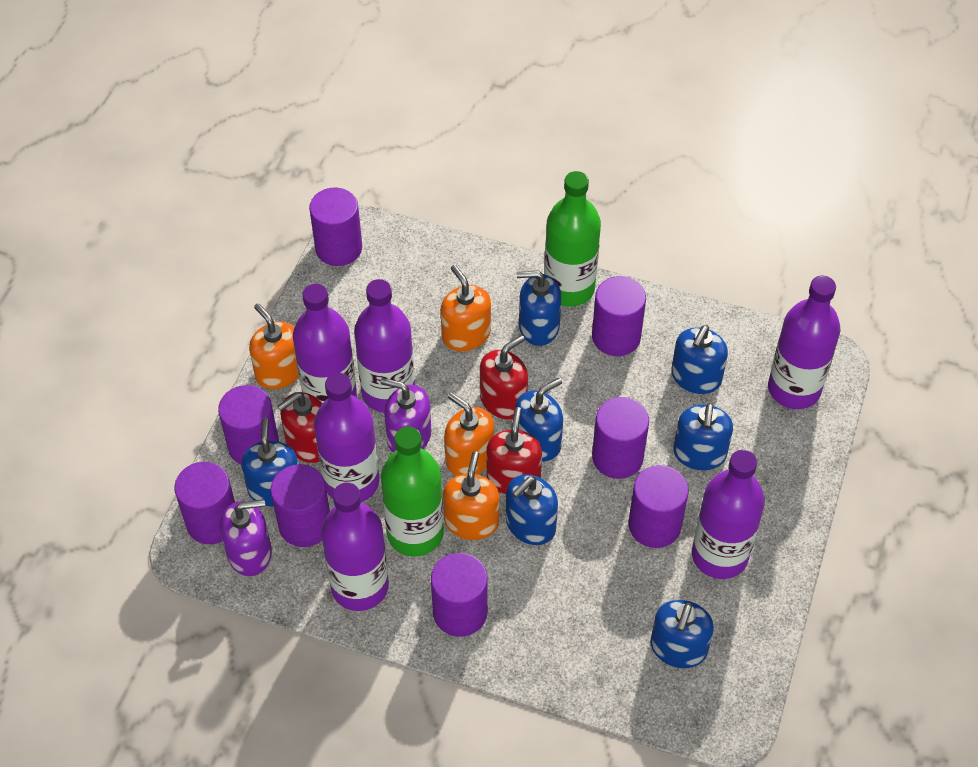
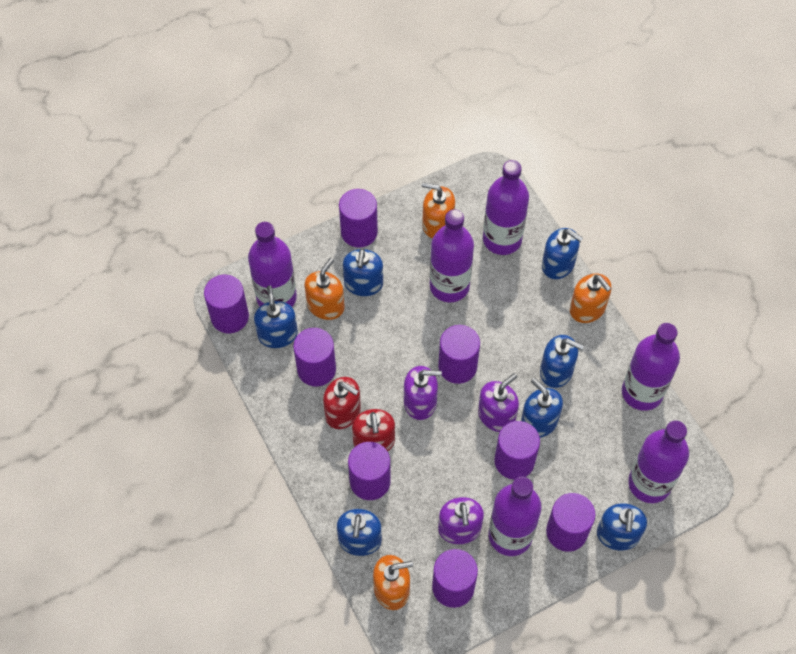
green bottle: 2 -> 0
purple soap dispenser: 2 -> 3
red soap dispenser: 3 -> 2

